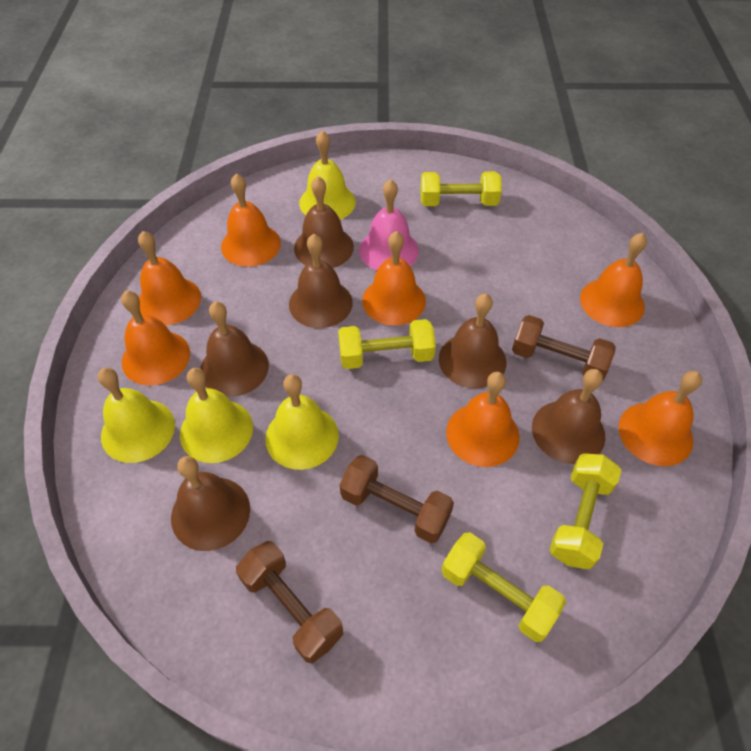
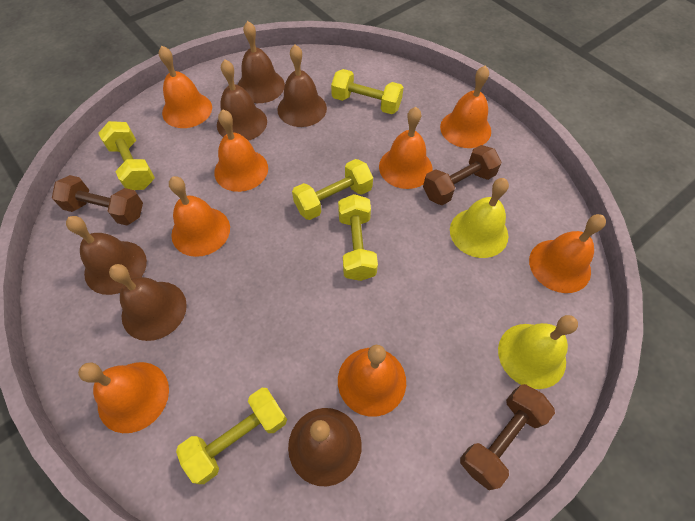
orange bell: 7 -> 8
pink bell: 1 -> 0
yellow bell: 4 -> 2
yellow dumbbell: 4 -> 5

